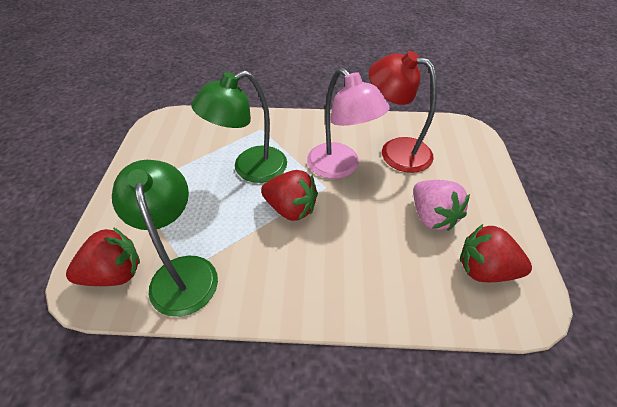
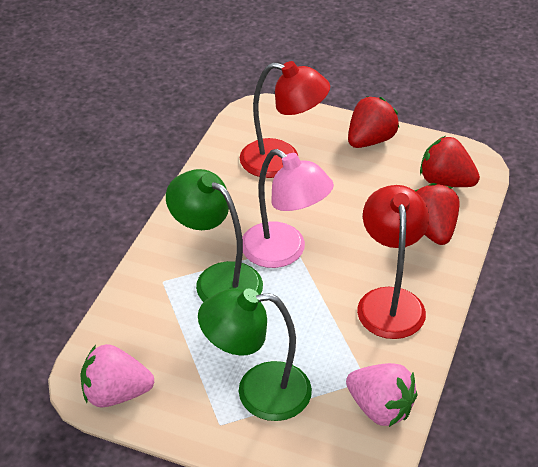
pink strawberry: 1 -> 2
red lamp: 1 -> 2

